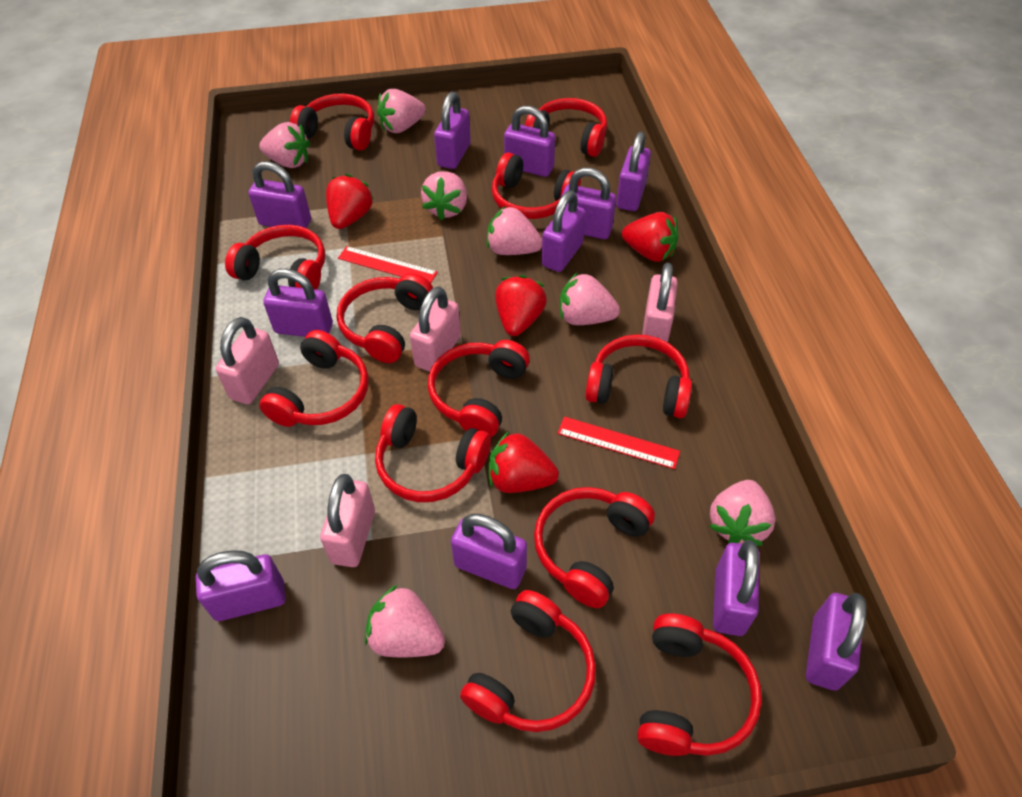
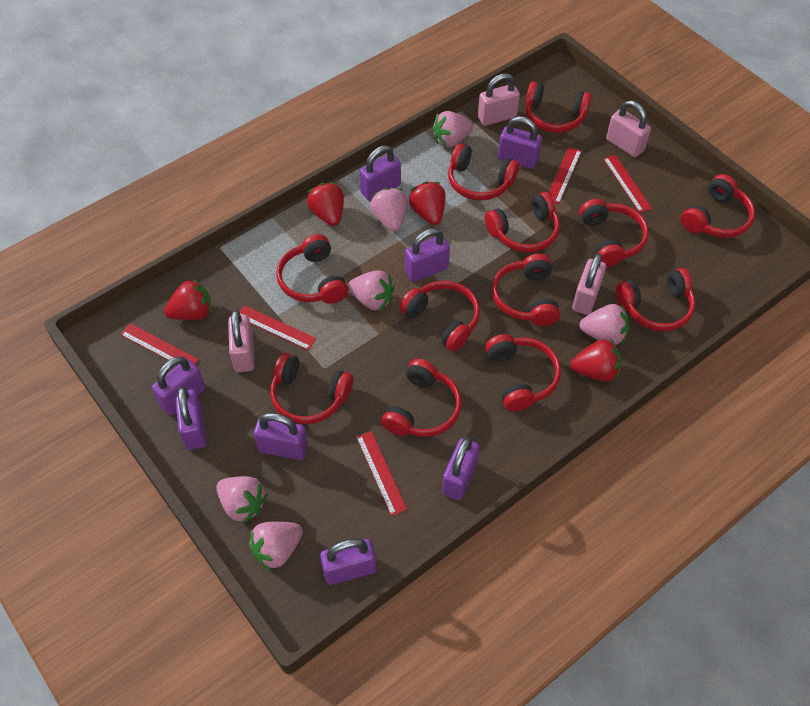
pink strawberry: 7 -> 6
purple padlock: 11 -> 8
red ruler: 2 -> 5

